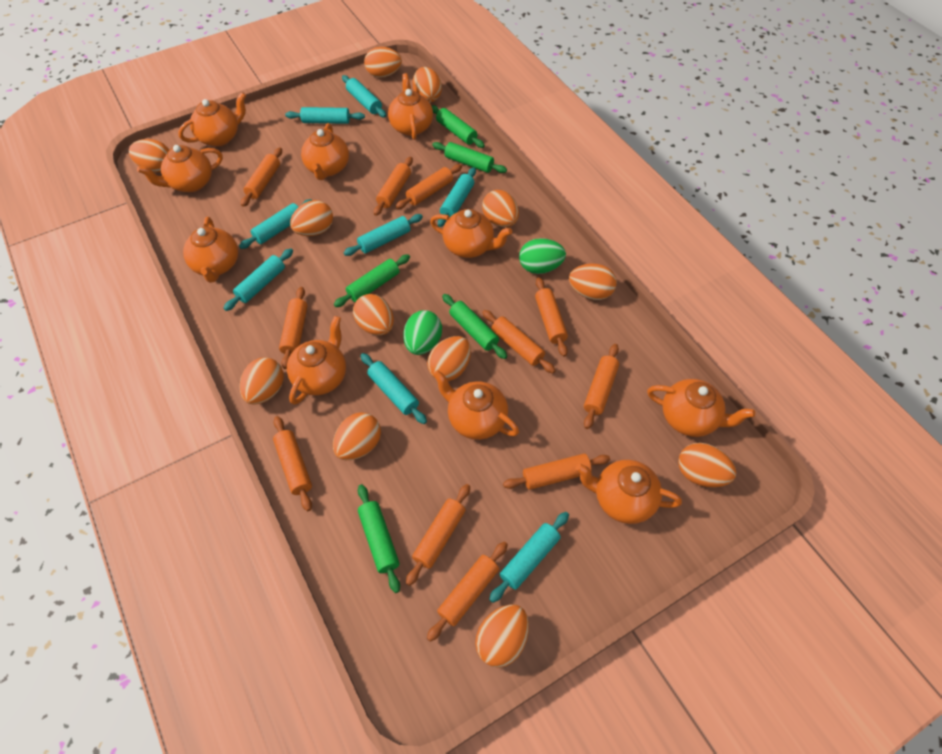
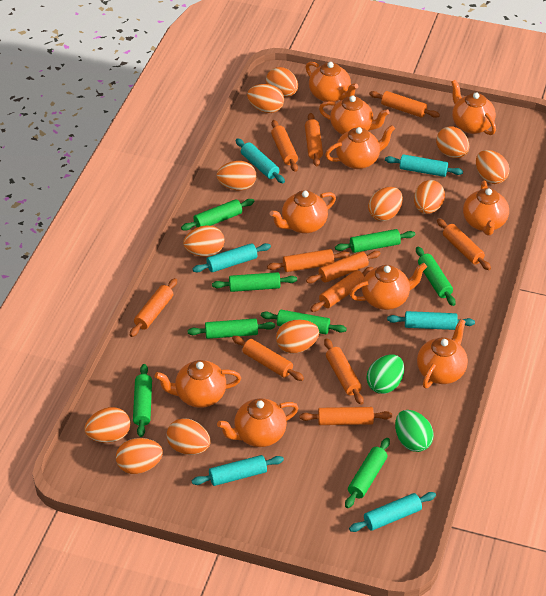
green rolling pin: 5 -> 8
turquoise rolling pin: 8 -> 6

